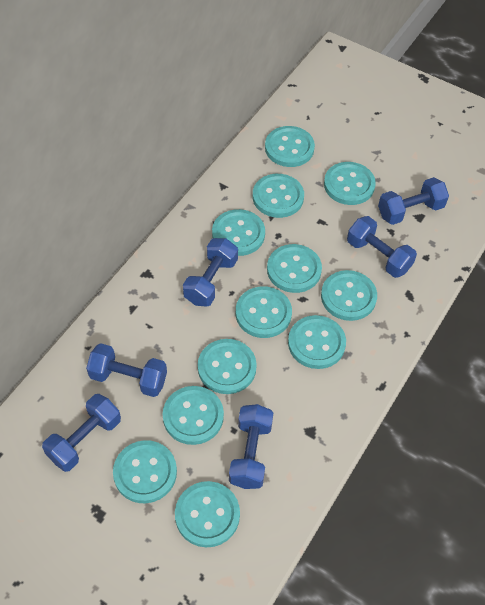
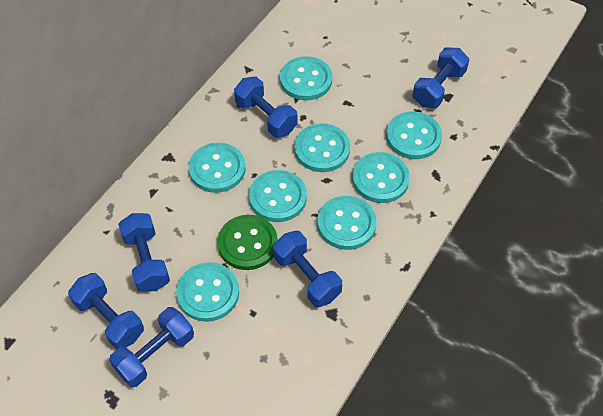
green button: 0 -> 1
turquoise button: 12 -> 8

